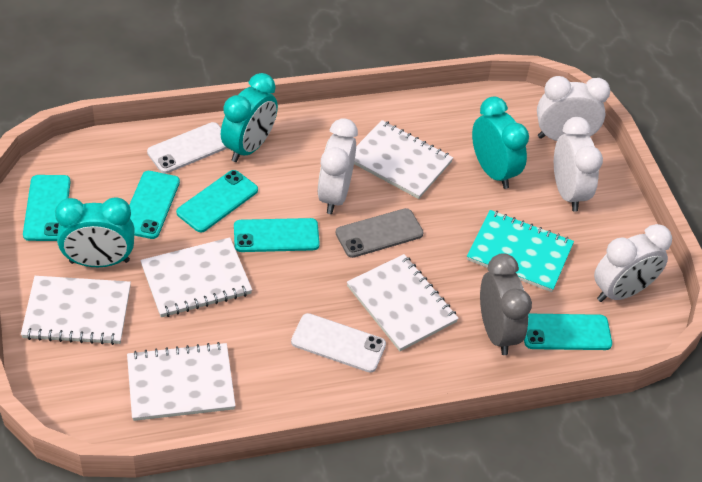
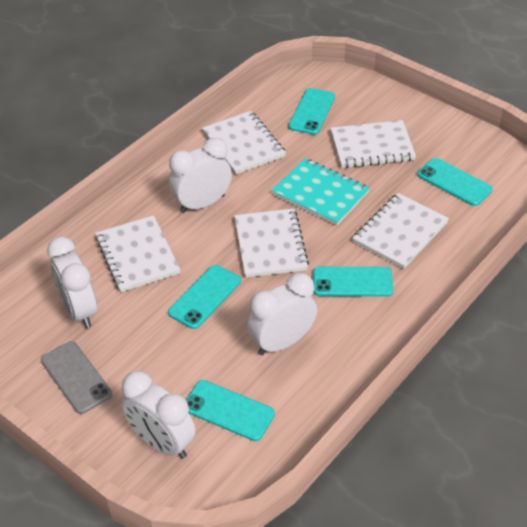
grey clock: 1 -> 0
turquoise clock: 3 -> 0
white phone: 2 -> 0

